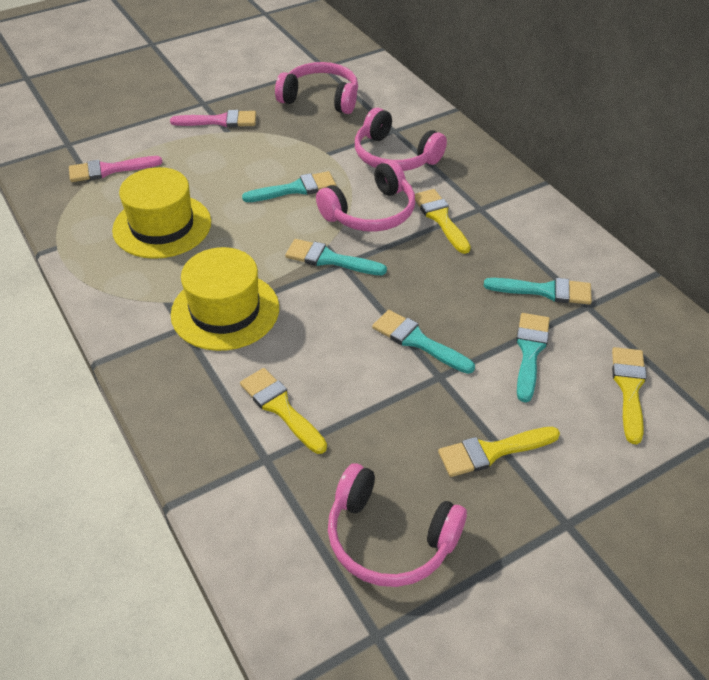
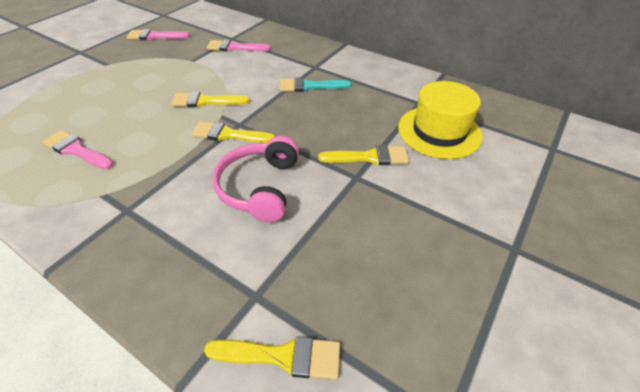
pink brush: 2 -> 3
pink headphones: 4 -> 1
turquoise brush: 5 -> 1
yellow hat: 2 -> 1

